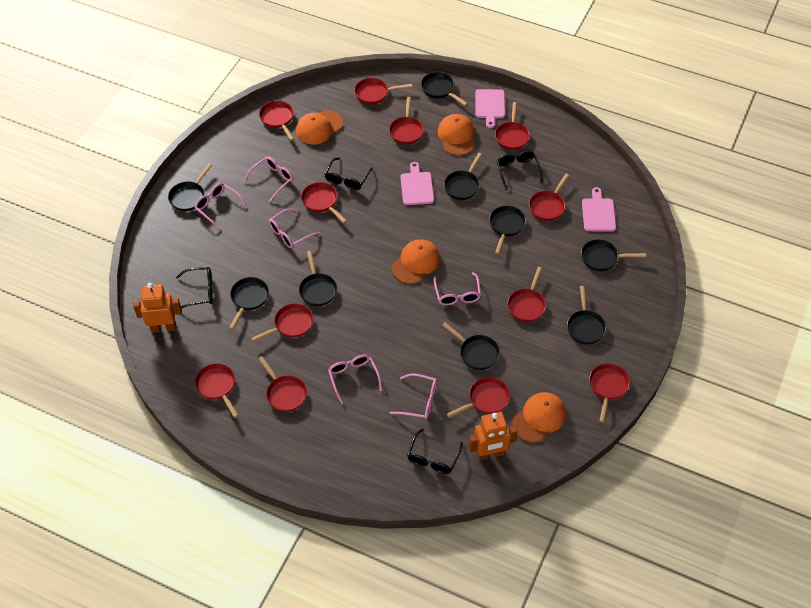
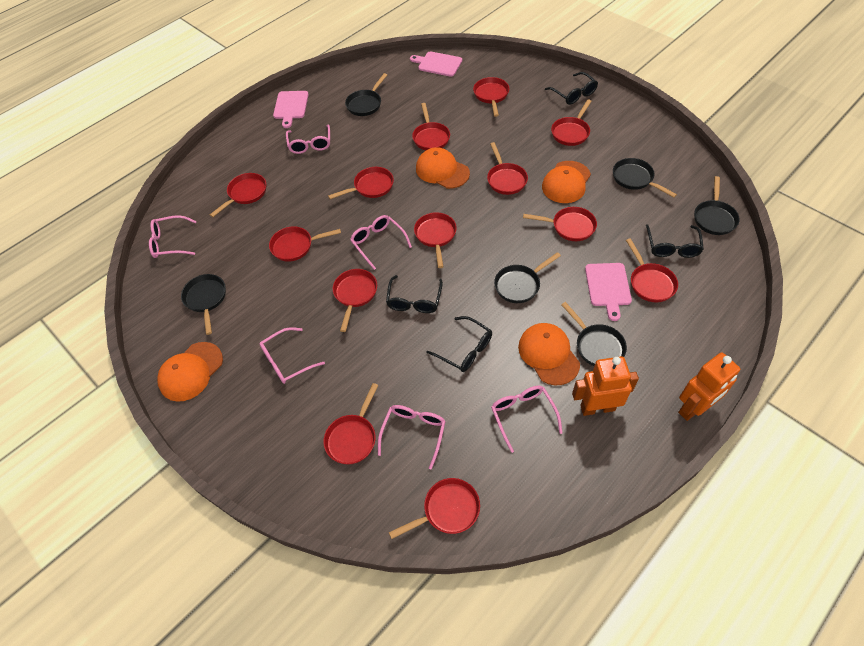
black pan: 9 -> 6
red pan: 12 -> 13

